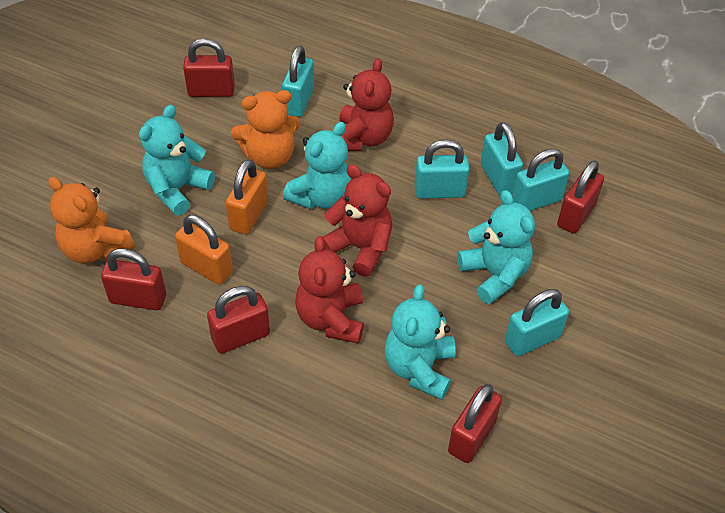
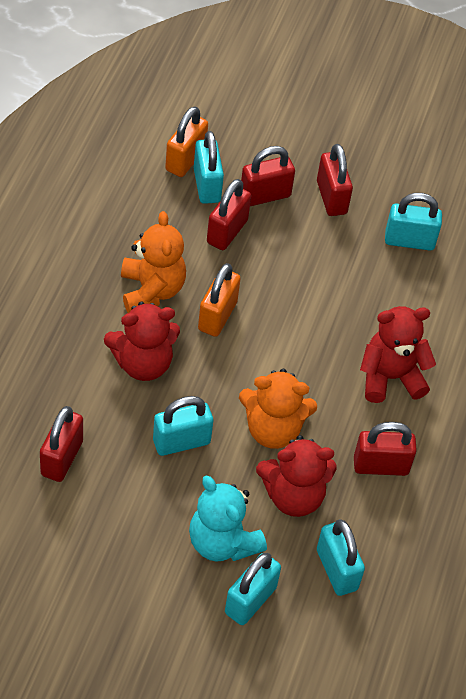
turquoise teddy bear: 4 -> 1

